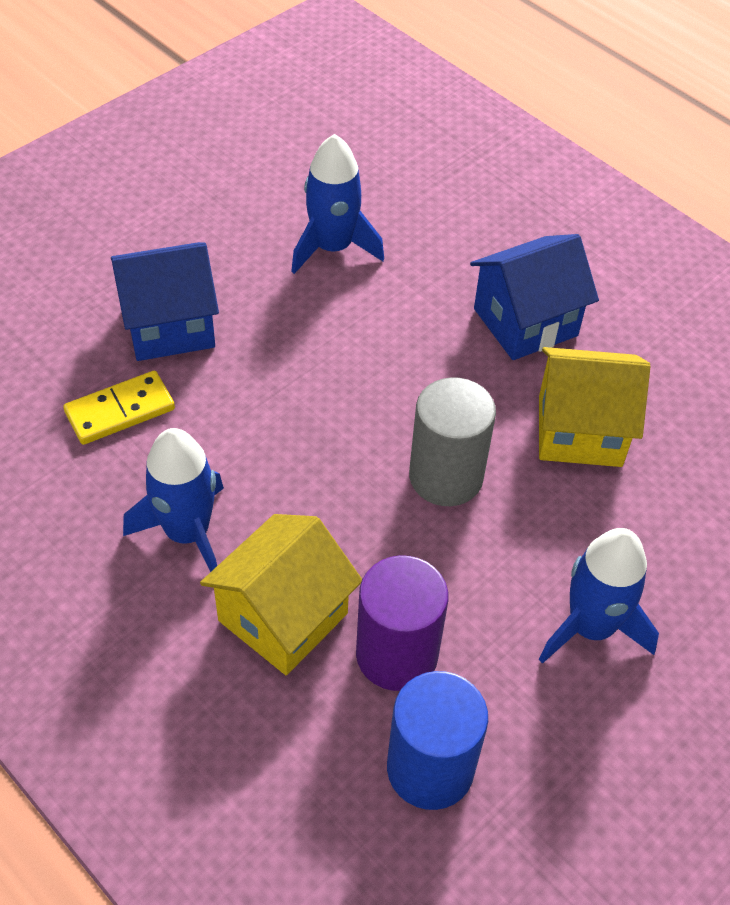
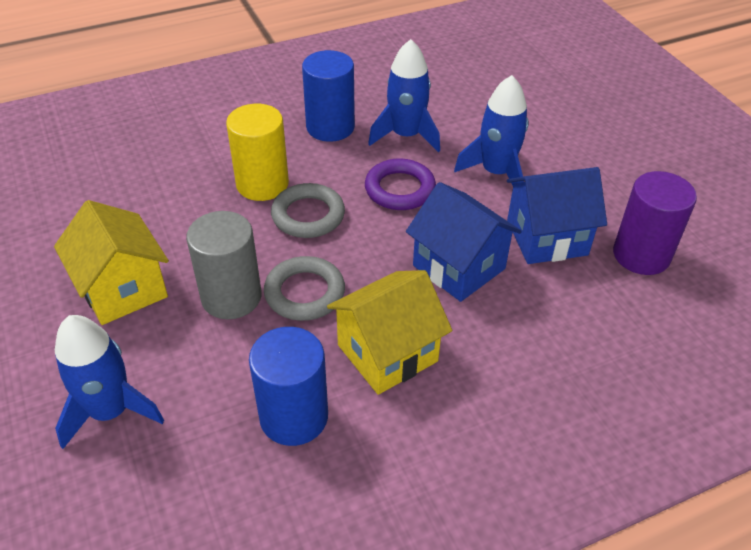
blue cylinder: 1 -> 2
grey ring: 0 -> 2
purple ring: 0 -> 1
yellow cylinder: 0 -> 1
yellow domino: 1 -> 0

